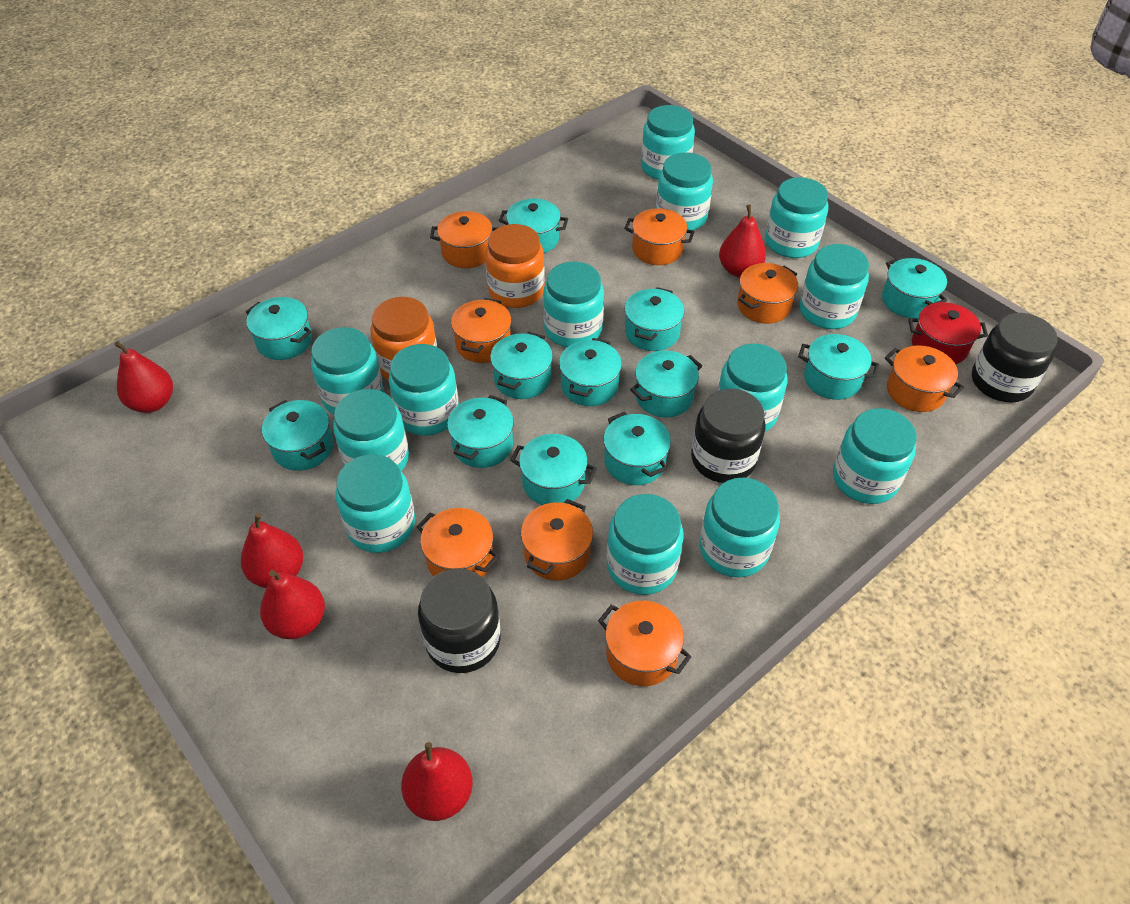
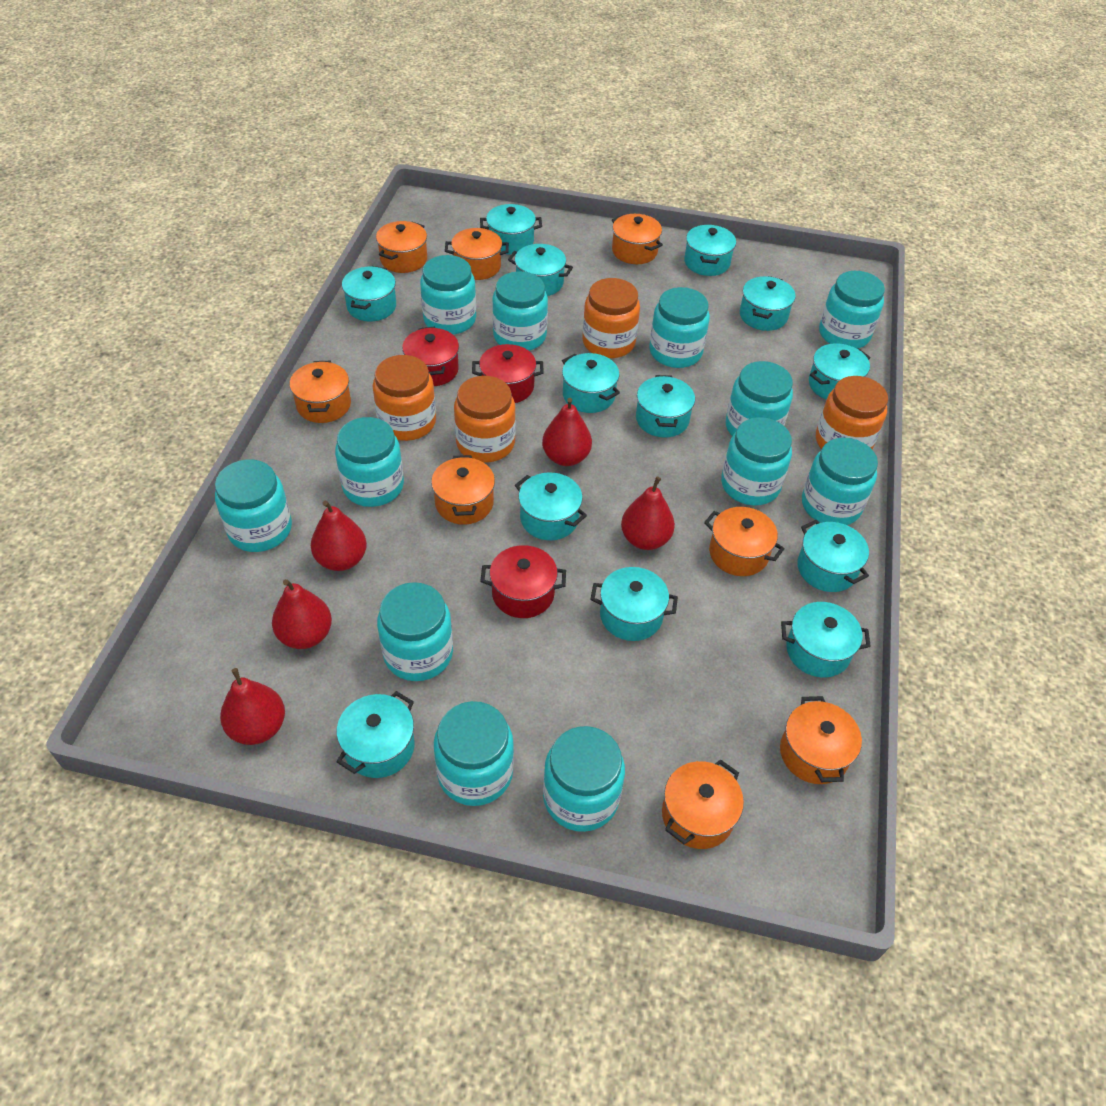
black jar: 3 -> 0
orange jar: 2 -> 4
red pot: 1 -> 3
turquoise jar: 13 -> 12
turquoise pot: 12 -> 13

